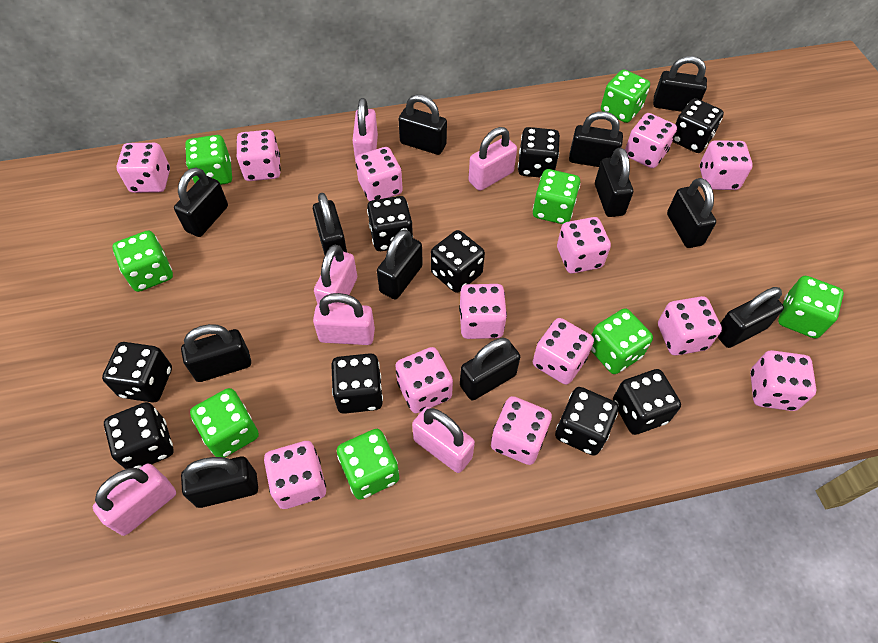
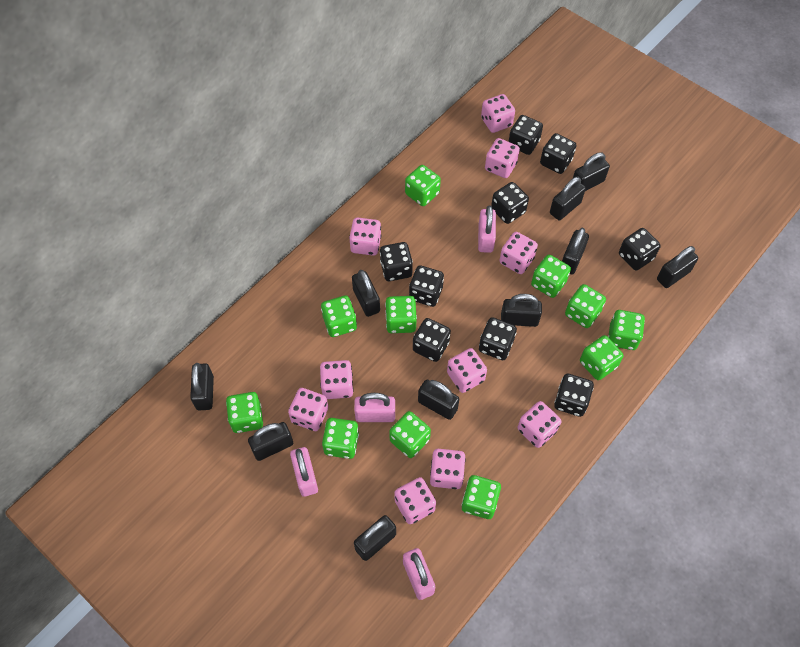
black padlock: 12 -> 10
green dice: 8 -> 11
pink dice: 13 -> 10
pink padlock: 6 -> 4

